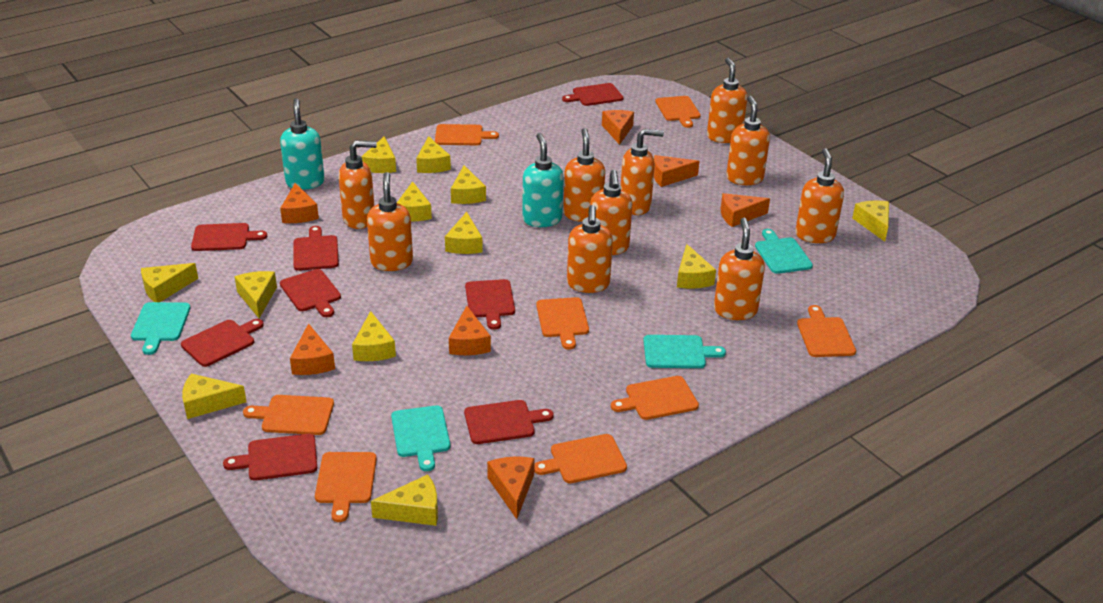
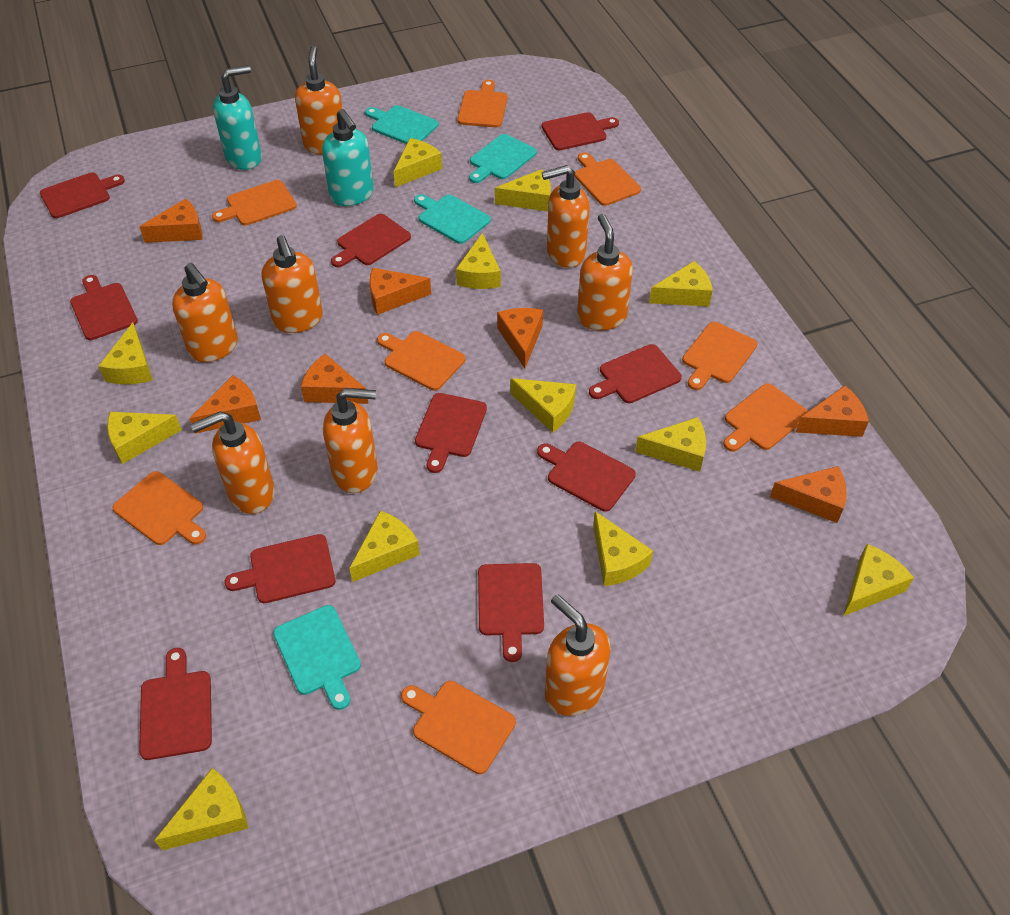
orange soap dispenser: 10 -> 8
red cutting board: 8 -> 10

